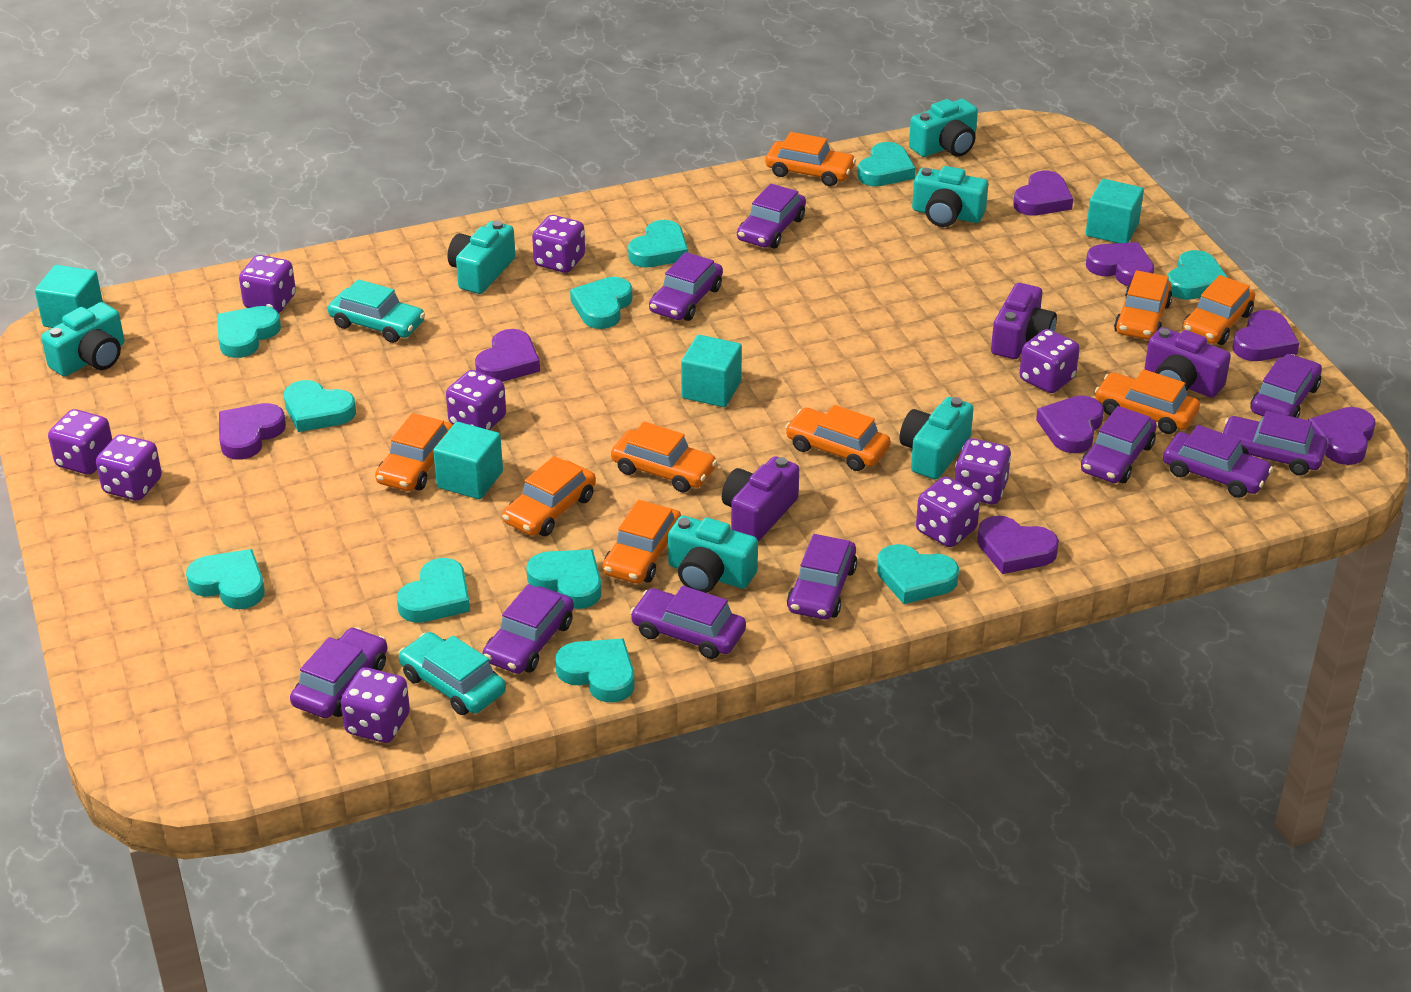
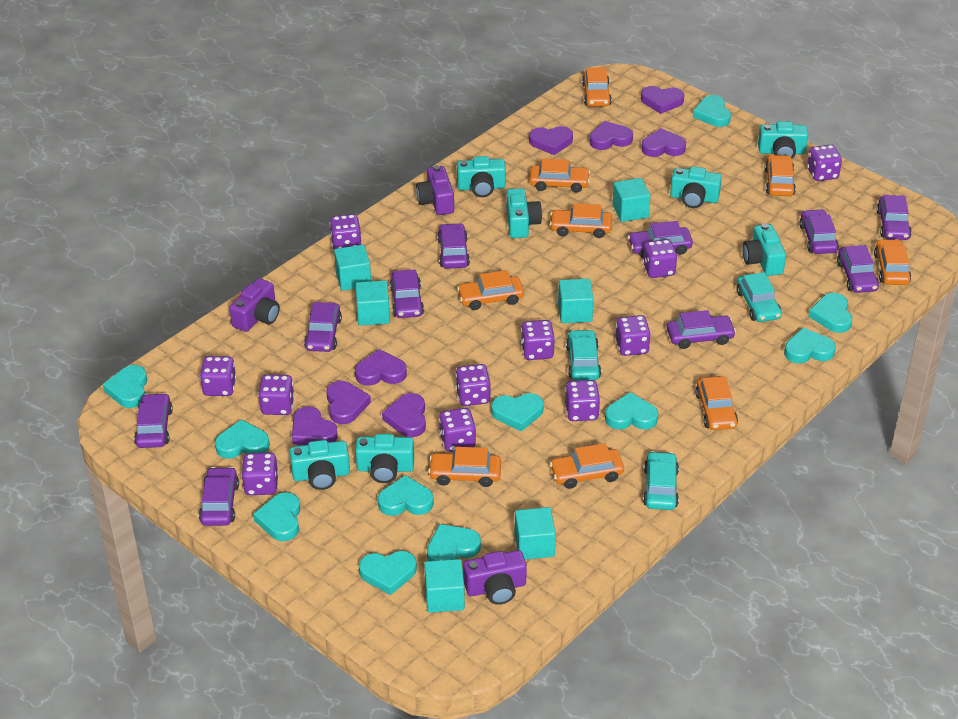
purple dice: 9 -> 11
turquoise camera: 6 -> 7
turquoise car: 2 -> 3
turquoise cube: 4 -> 6

